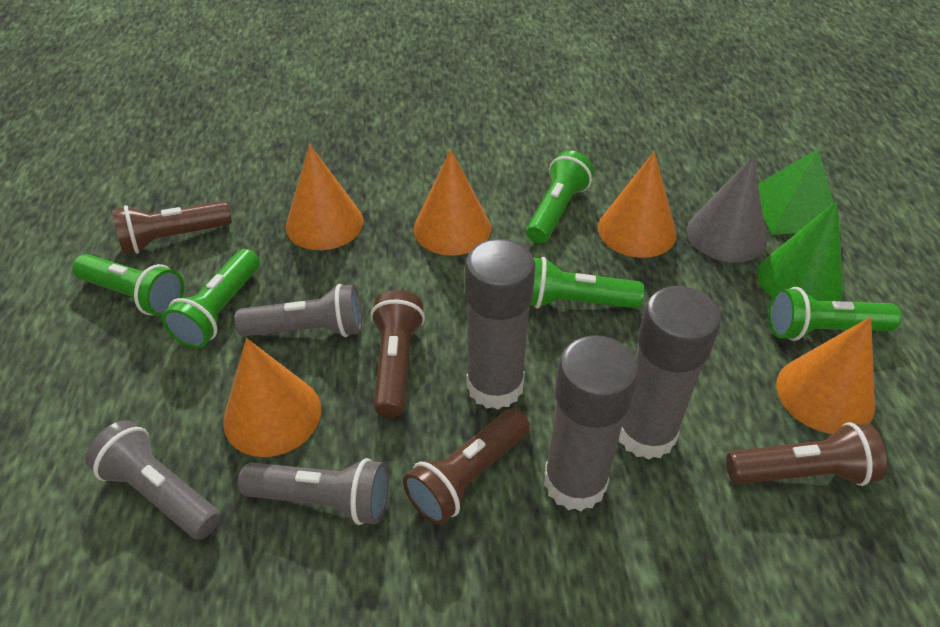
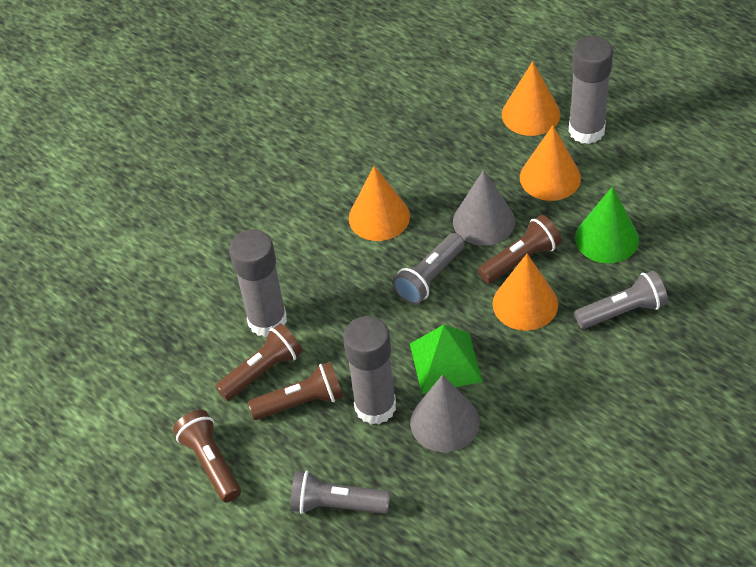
green flashlight: 5 -> 0
grey cone: 1 -> 2
orange cone: 5 -> 4

